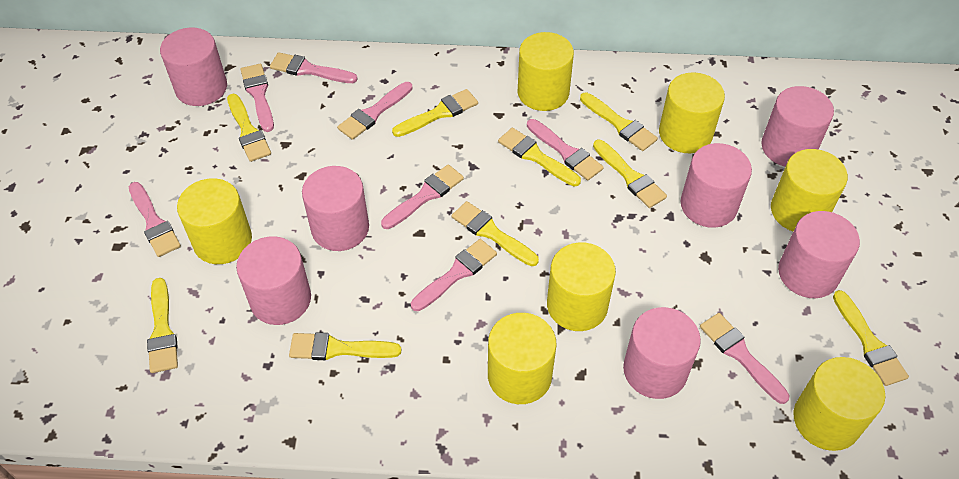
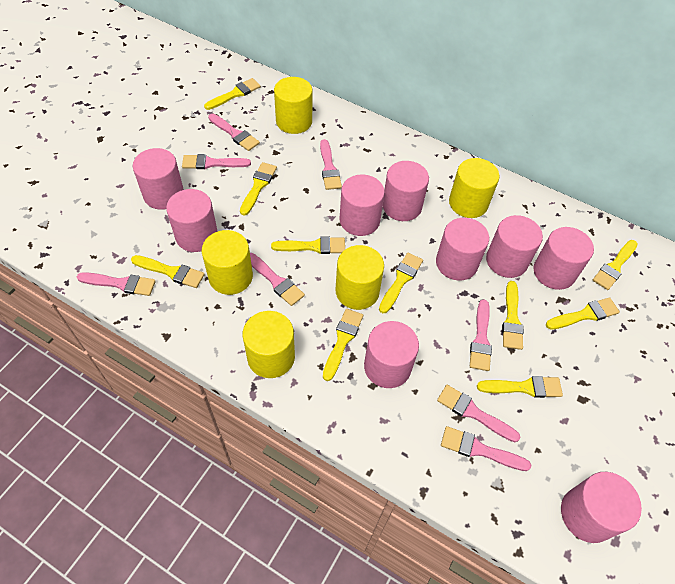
pink cylinder: 7 -> 9
yellow brush: 9 -> 10
yellow cylinder: 7 -> 5

